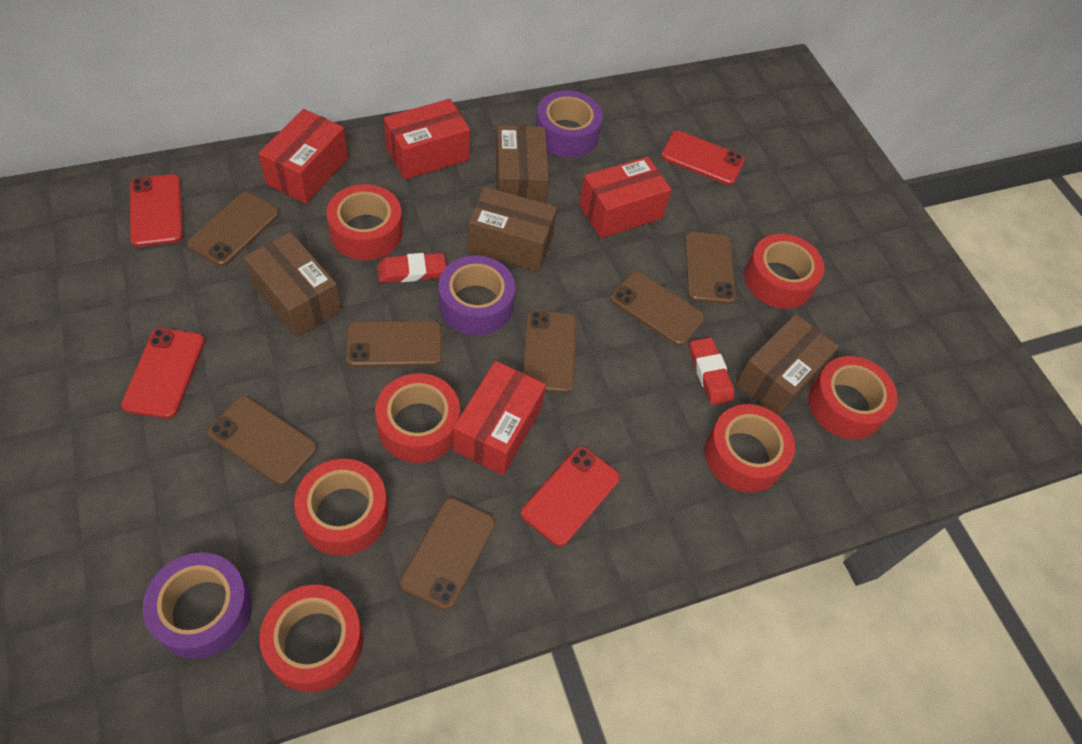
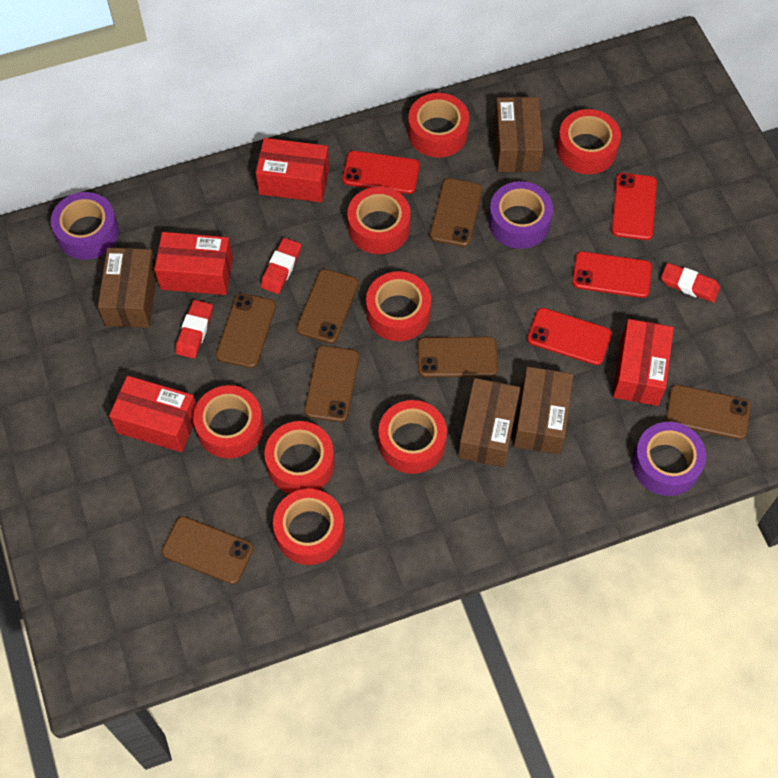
red eraser: 2 -> 3
red tape: 7 -> 8

